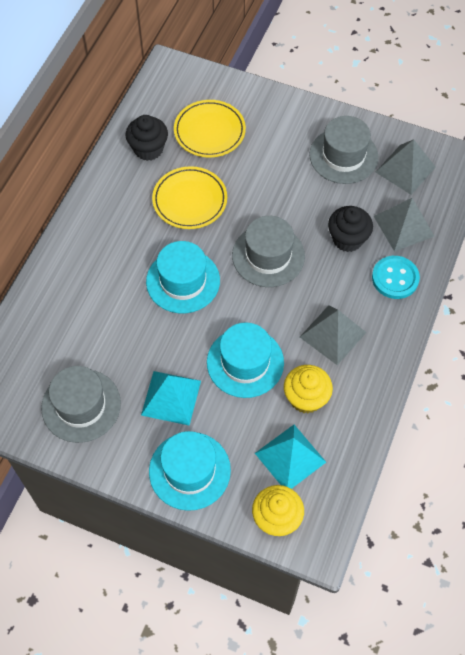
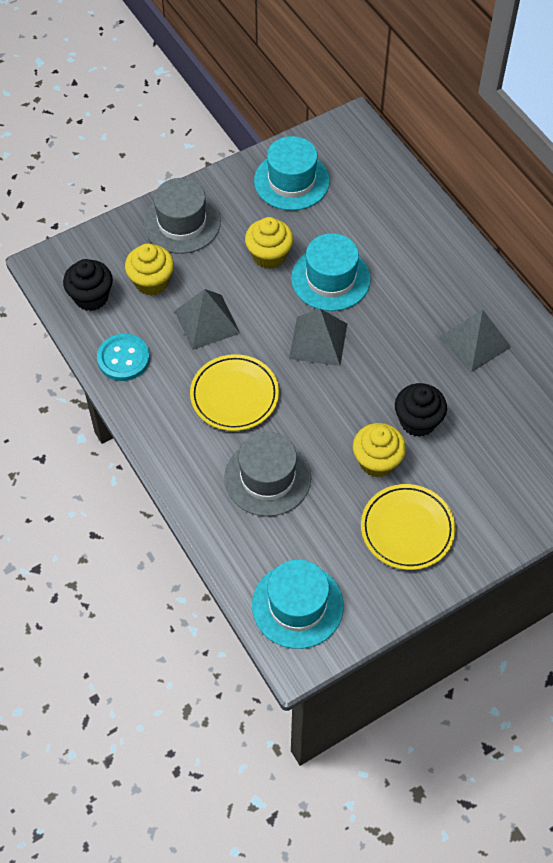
grey hat: 3 -> 2
turquoise pyramid: 2 -> 0
yellow cupcake: 2 -> 3

